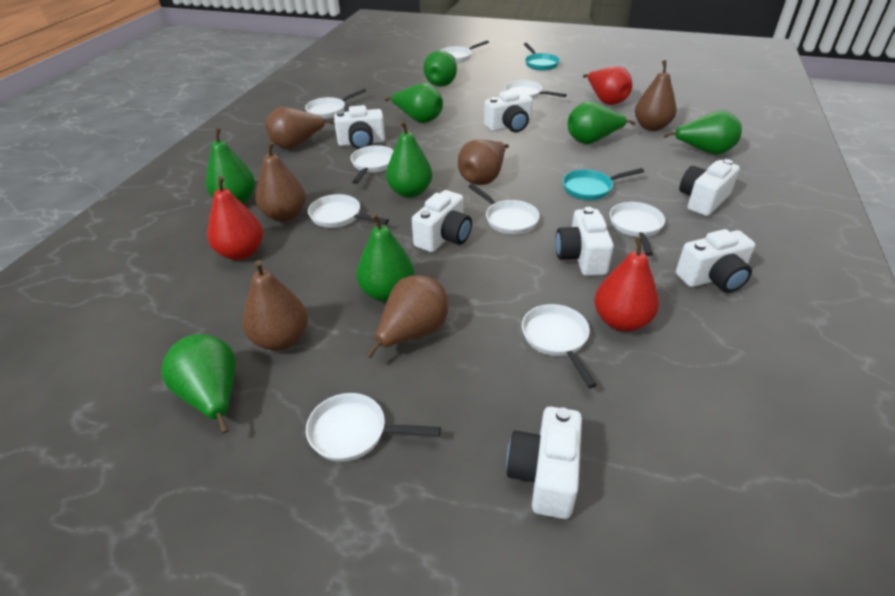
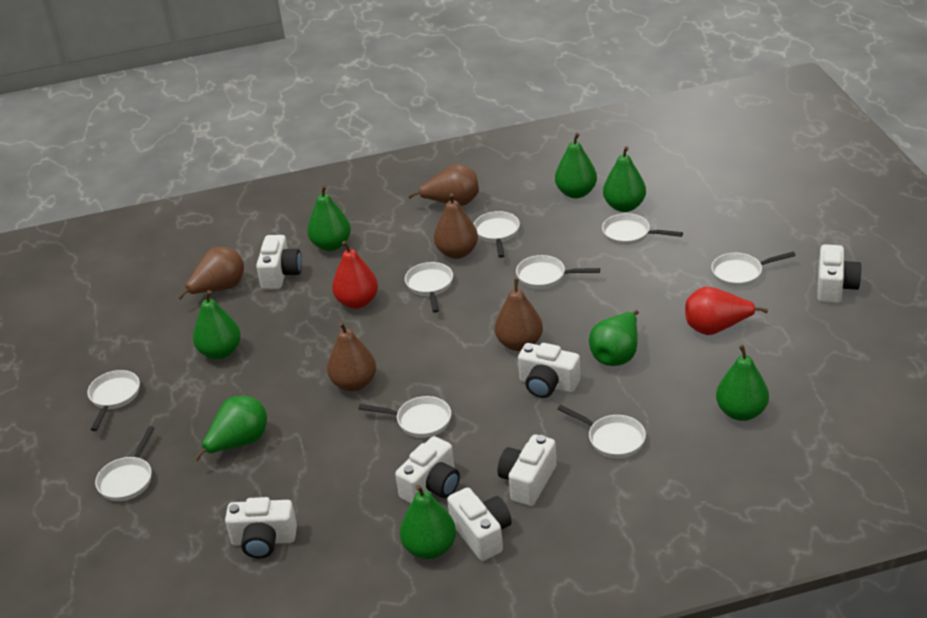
brown pear: 6 -> 5
red pear: 3 -> 2
turquoise pan: 2 -> 0

